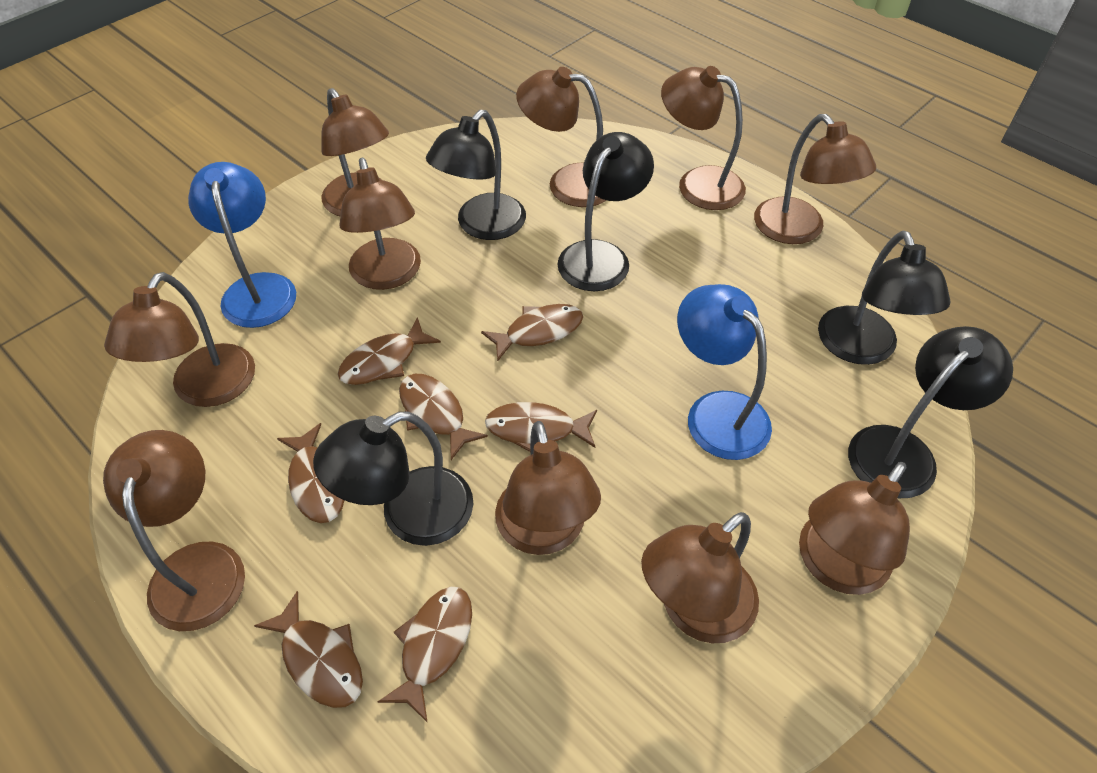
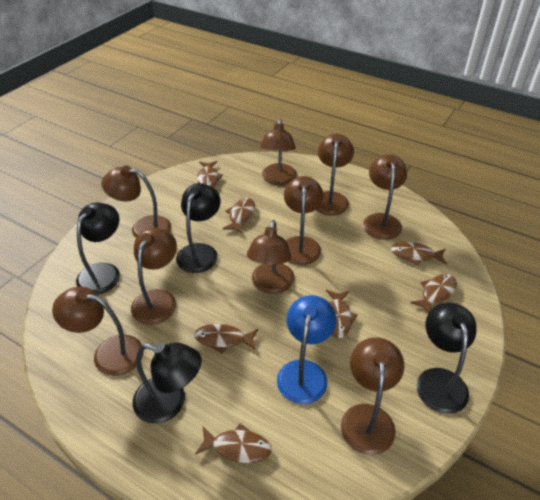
black lamp: 5 -> 4
blue lamp: 2 -> 1
brown lamp: 10 -> 9

